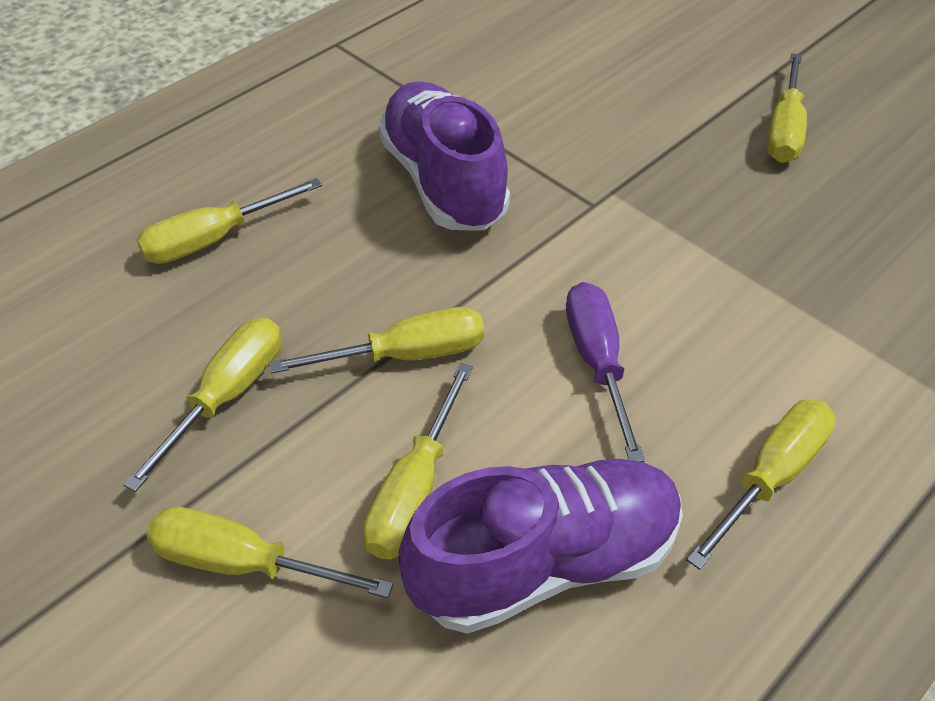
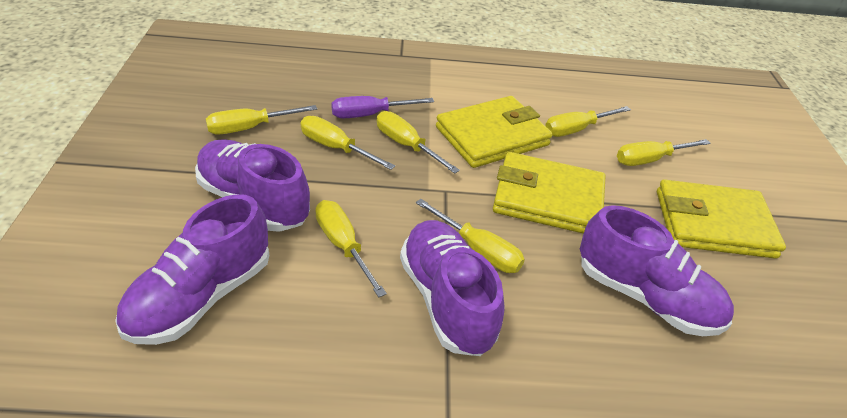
purple shoe: 2 -> 4
yellow wallet: 0 -> 3

